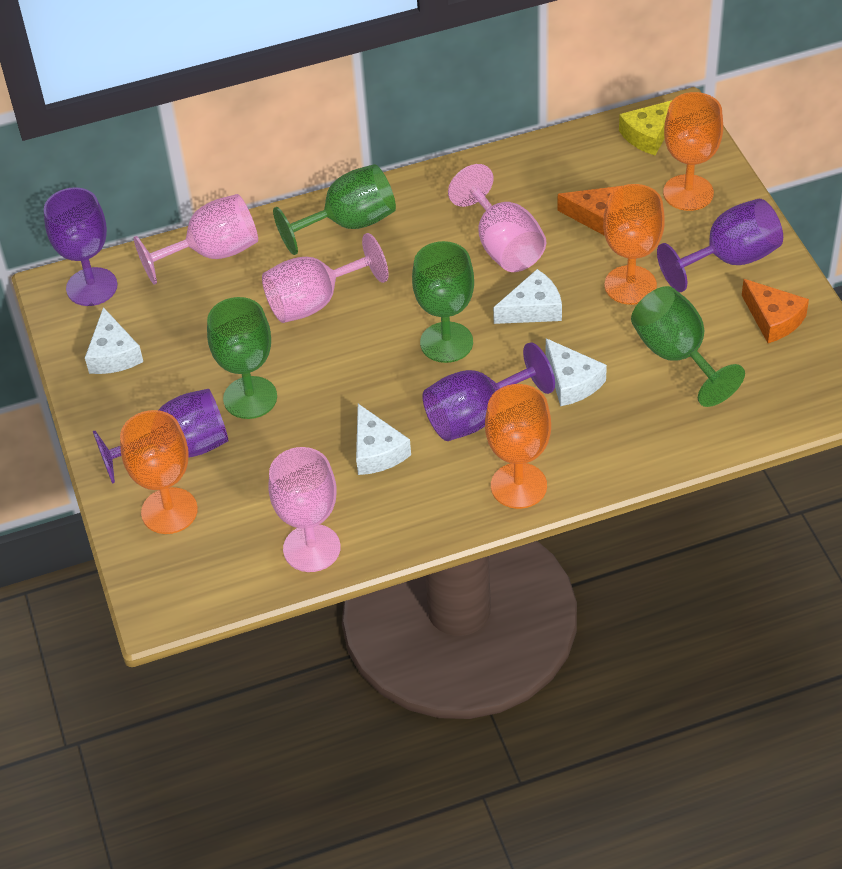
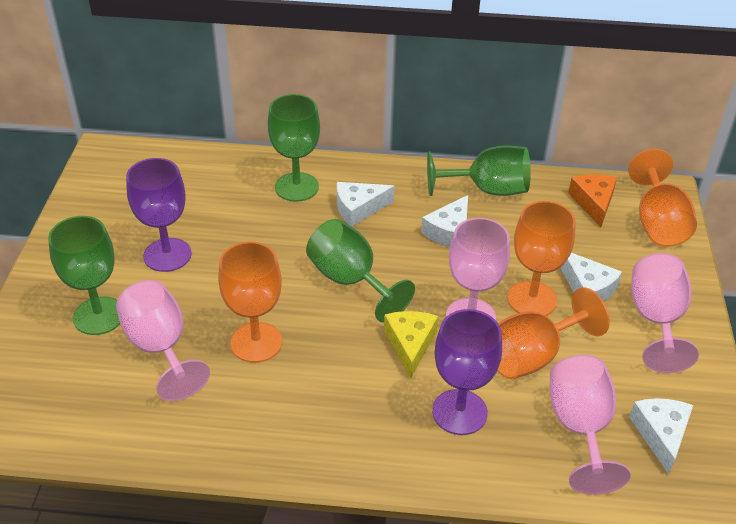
orange cheese: 2 -> 1
purple goblet: 4 -> 2

